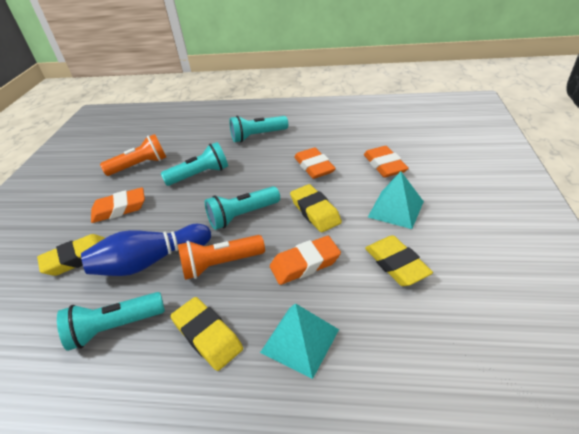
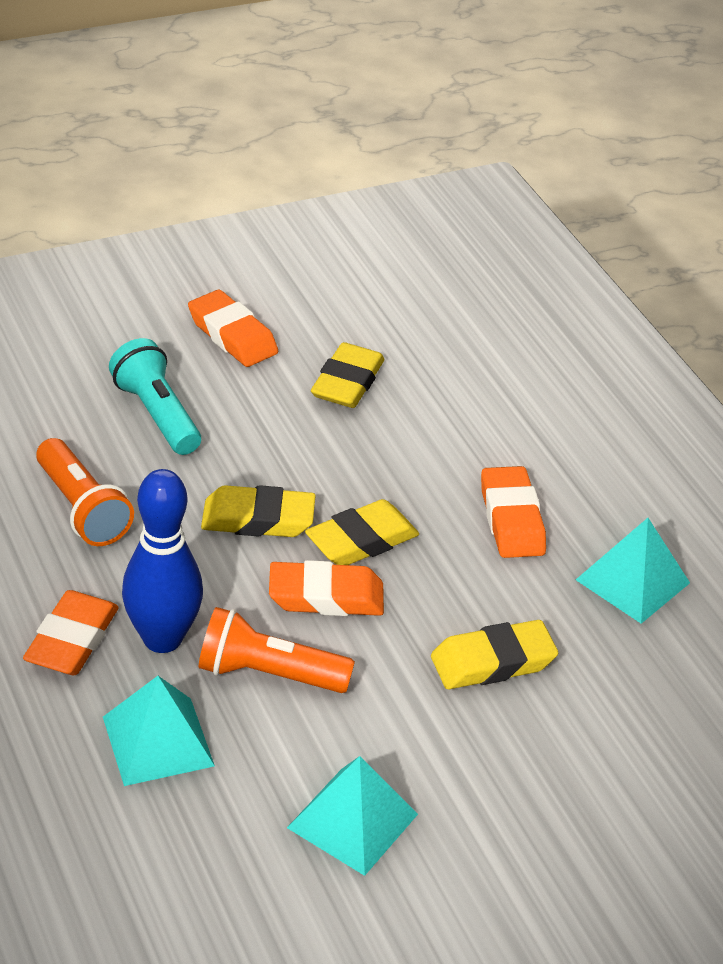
turquoise flashlight: 4 -> 1
turquoise pyramid: 2 -> 3

